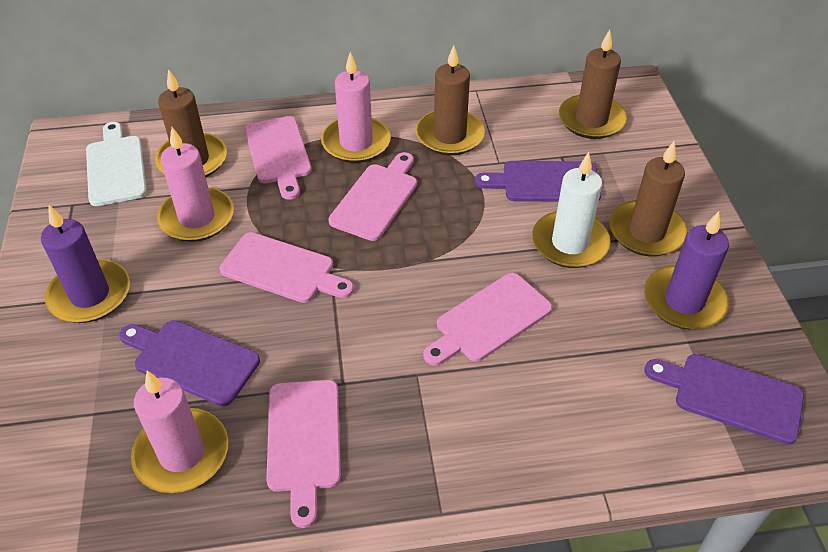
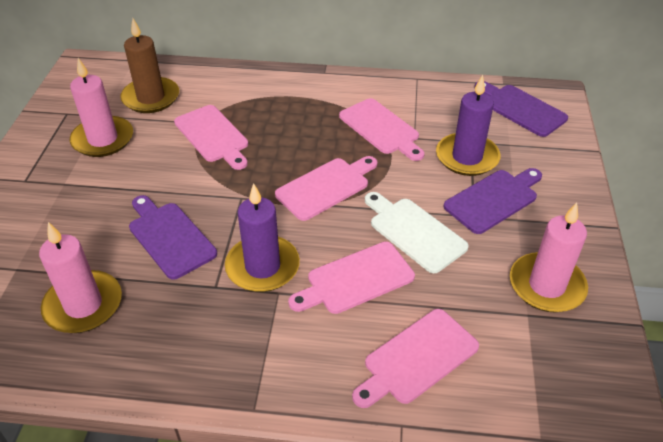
brown candle: 4 -> 1
white candle: 1 -> 0

